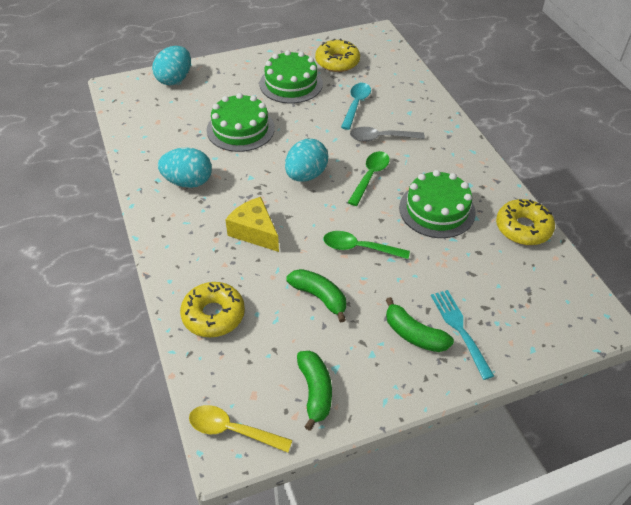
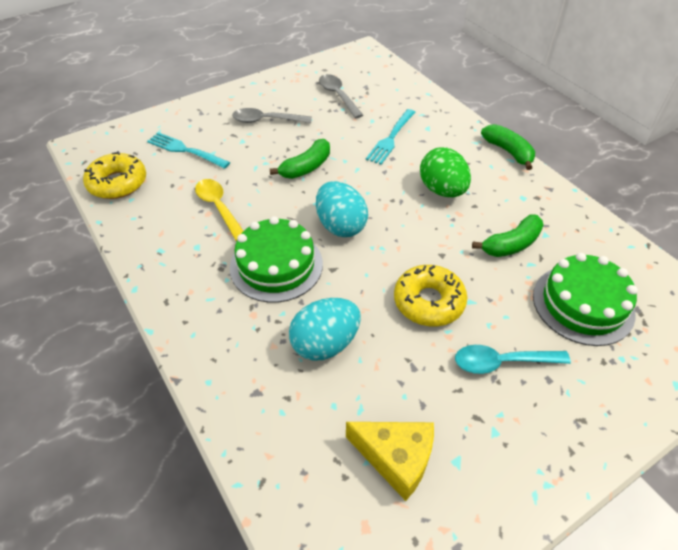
green cake: 3 -> 2
green egg: 0 -> 1
green spoon: 2 -> 0
grey spoon: 1 -> 2
turquoise egg: 3 -> 2
turquoise fork: 1 -> 2
yellow donut: 3 -> 2

